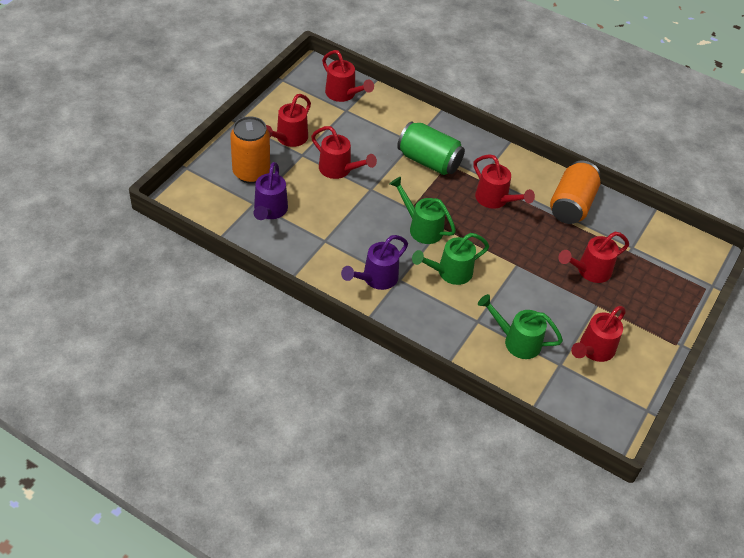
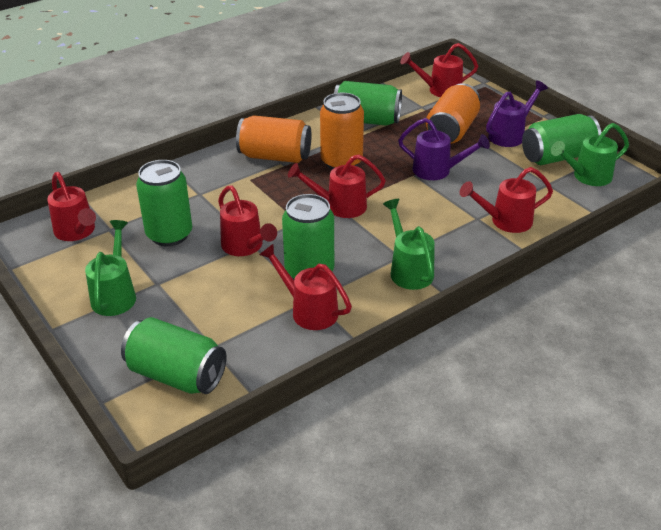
green can: 1 -> 5
orange can: 2 -> 3

